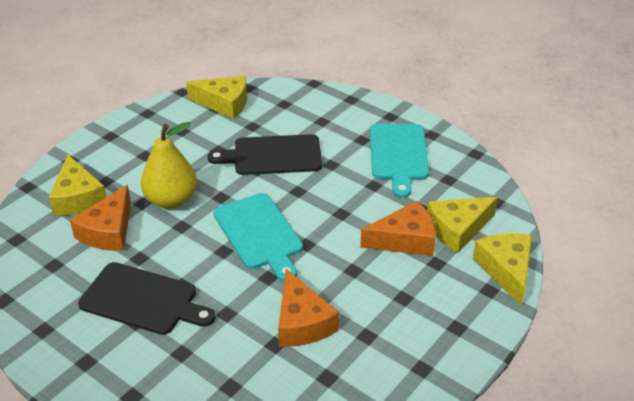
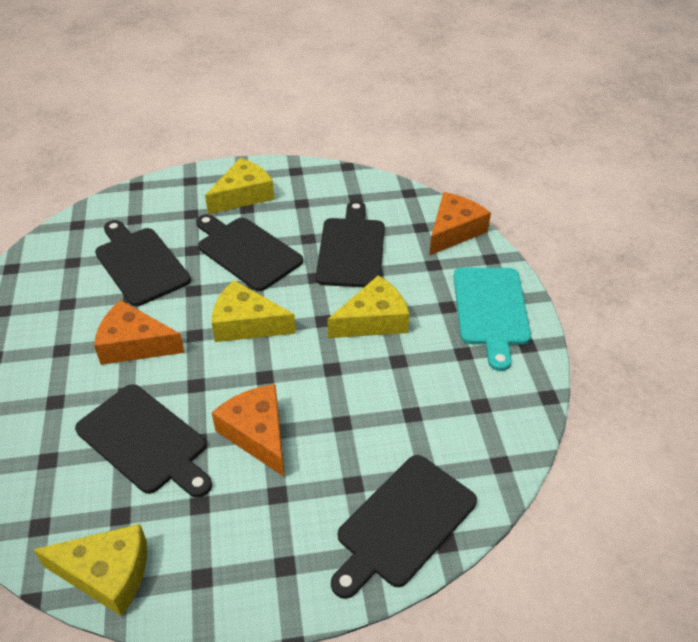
black cutting board: 2 -> 5
turquoise cutting board: 2 -> 1
yellow pear: 1 -> 0

